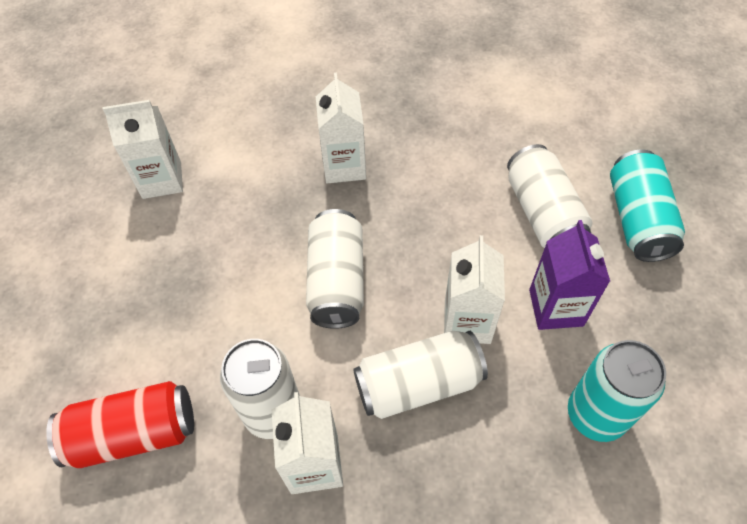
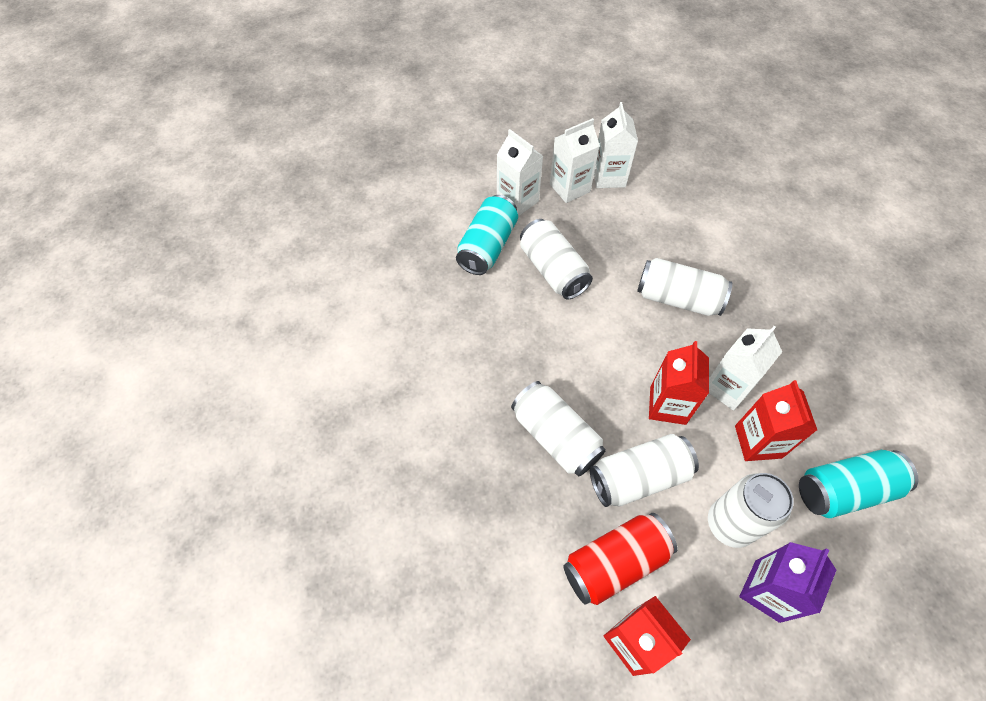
red carton: 0 -> 3
white can: 4 -> 5

